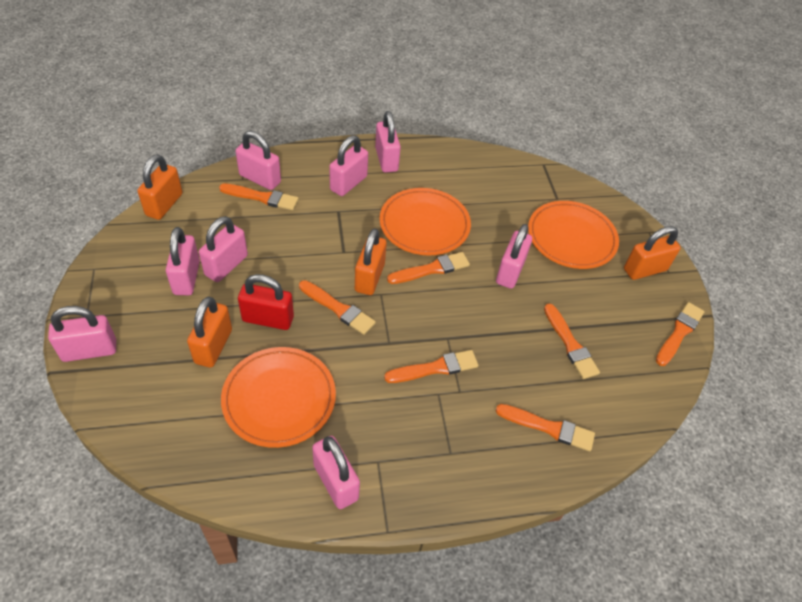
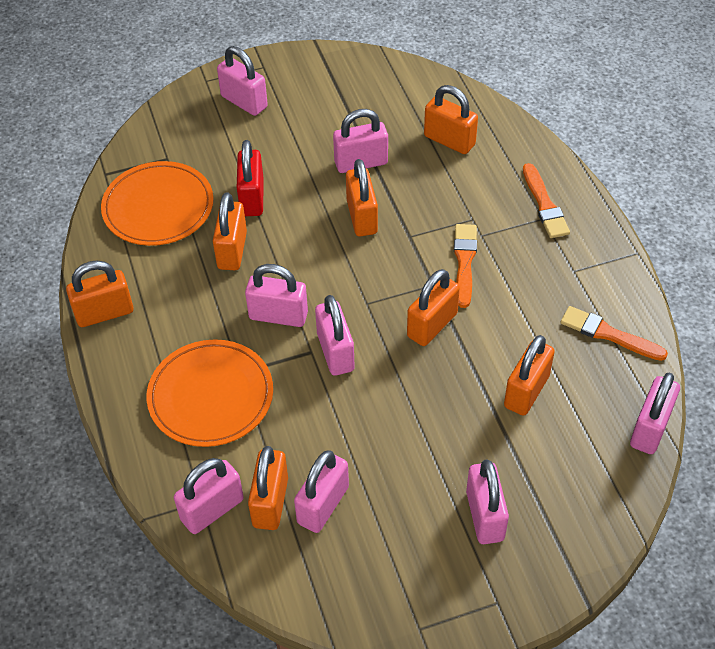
orange brush: 7 -> 3
orange padlock: 4 -> 7
orange plate: 3 -> 2

